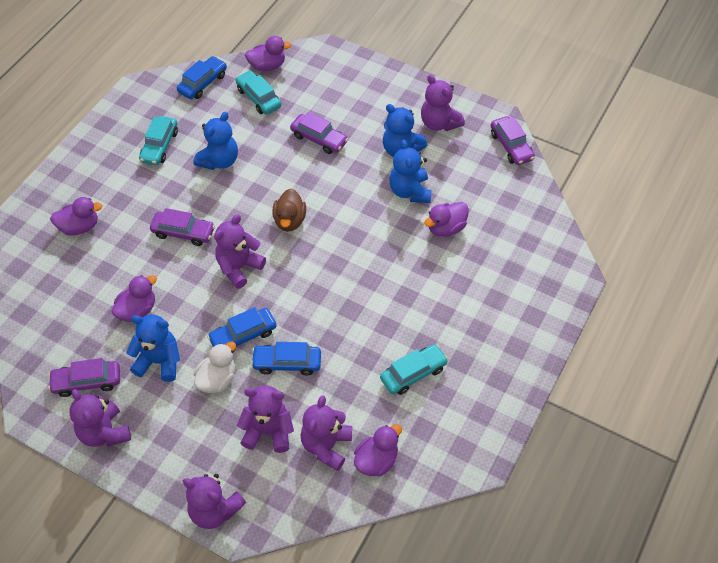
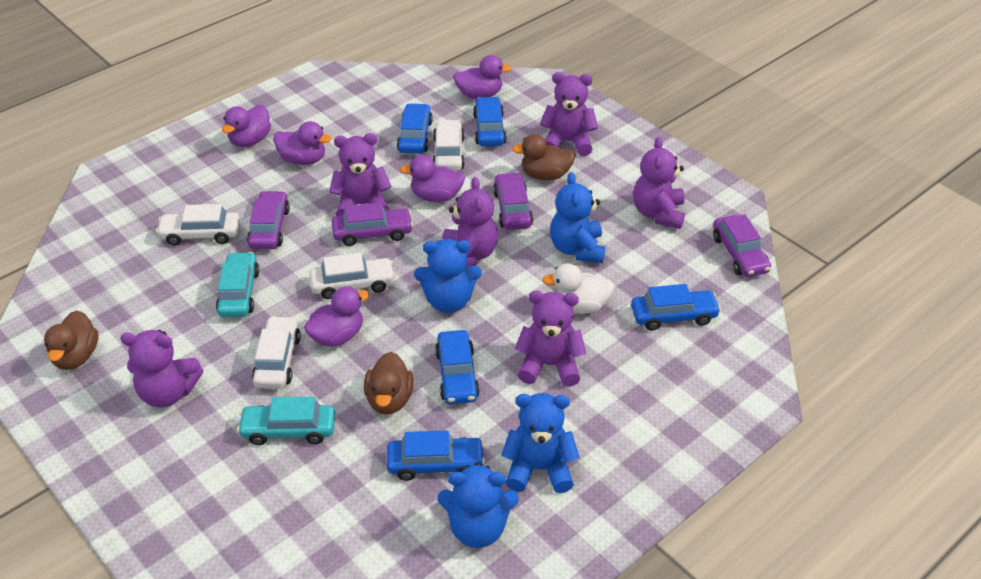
blue car: 3 -> 5
brown duck: 1 -> 3
turquoise car: 3 -> 2
white car: 0 -> 4

